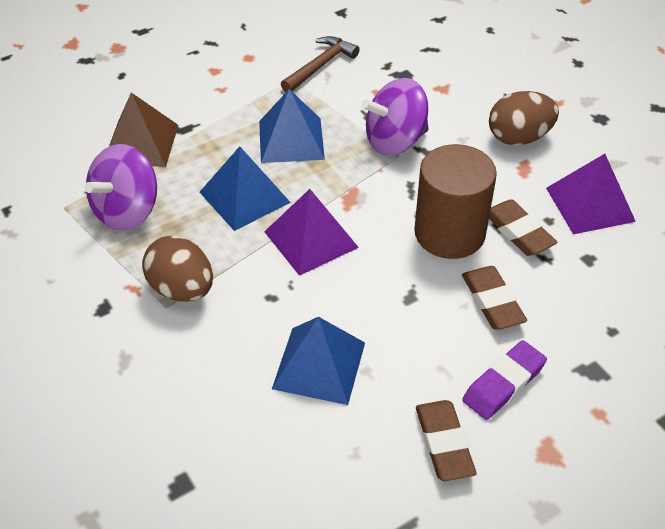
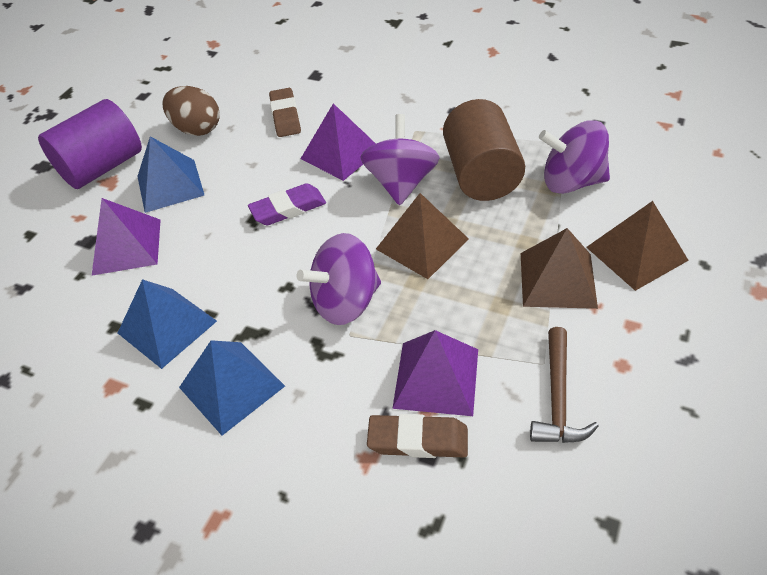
brown egg: 2 -> 1
brown eraser: 3 -> 2
brown pyramid: 1 -> 3
purple cylinder: 0 -> 1
purple pyramid: 2 -> 3
purple spinning top: 2 -> 3

